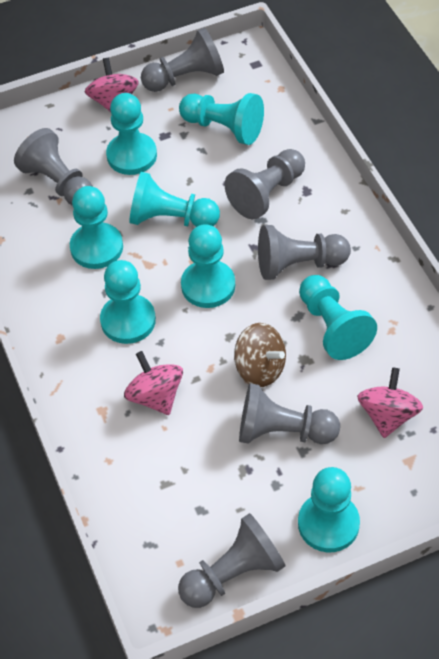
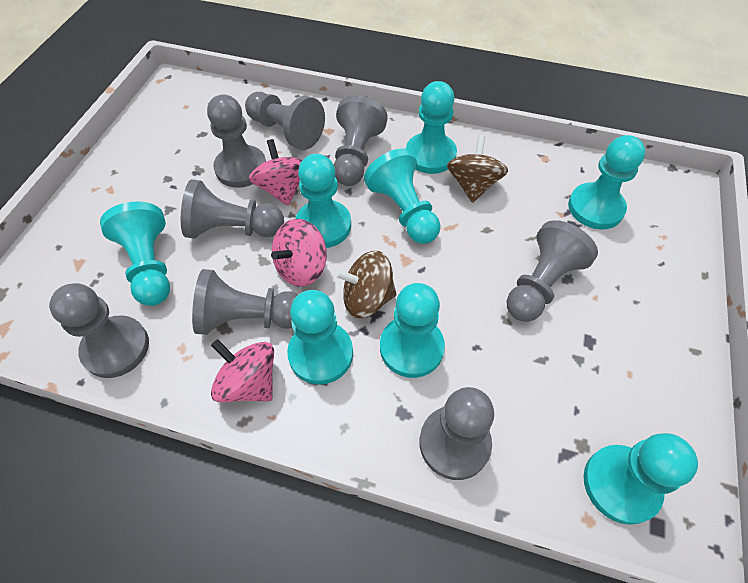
brown spinning top: 1 -> 2
grey pawn: 6 -> 8

